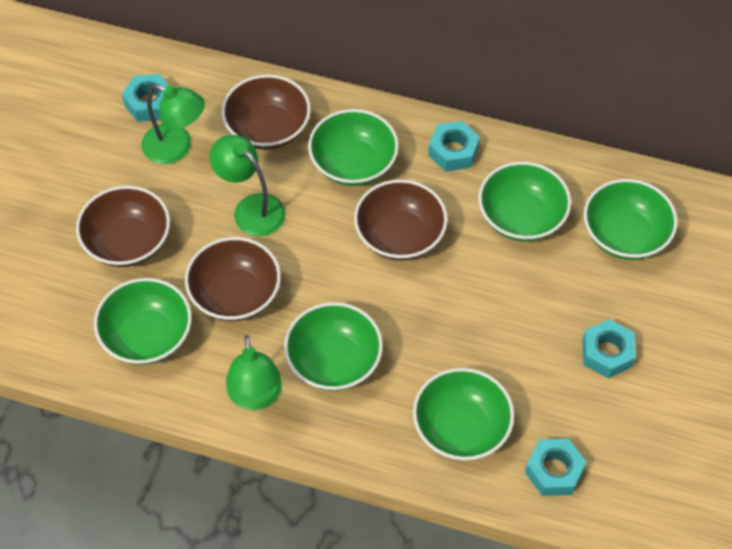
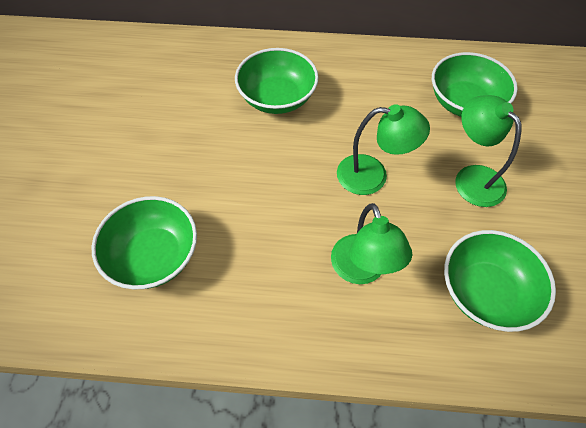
brown bowl: 4 -> 0
green bowl: 6 -> 4
turquoise nut: 4 -> 0

